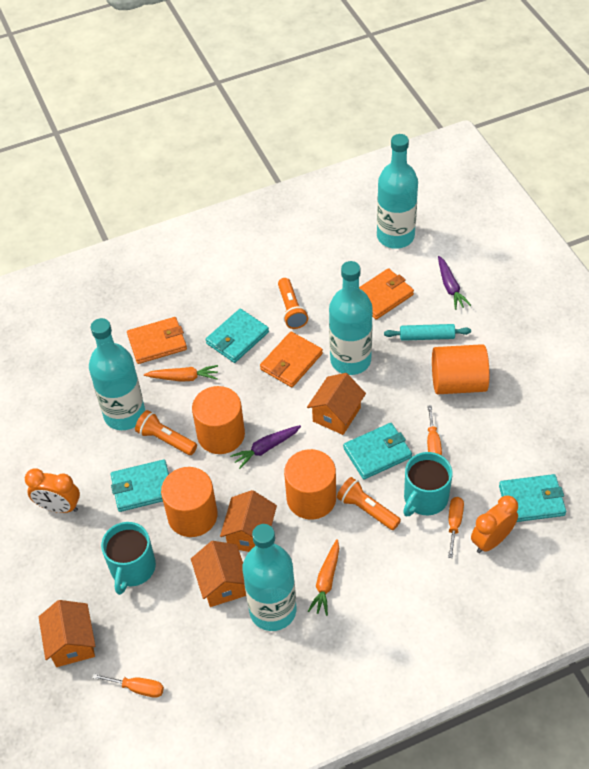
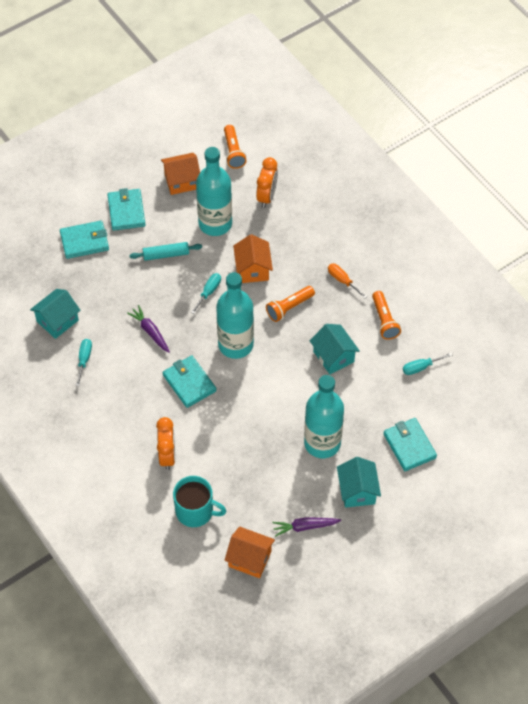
orange carrot: 2 -> 0
orange cylinder: 4 -> 0
orange house: 4 -> 3
orange screwdriver: 3 -> 1
orange wallet: 3 -> 0
turquoise bottle: 4 -> 3
turquoise house: 0 -> 3
turquoise mug: 2 -> 1
turquoise screwdriver: 0 -> 3

